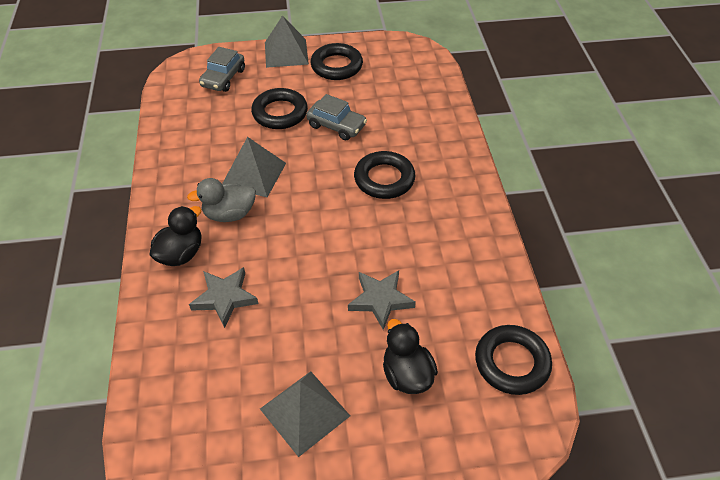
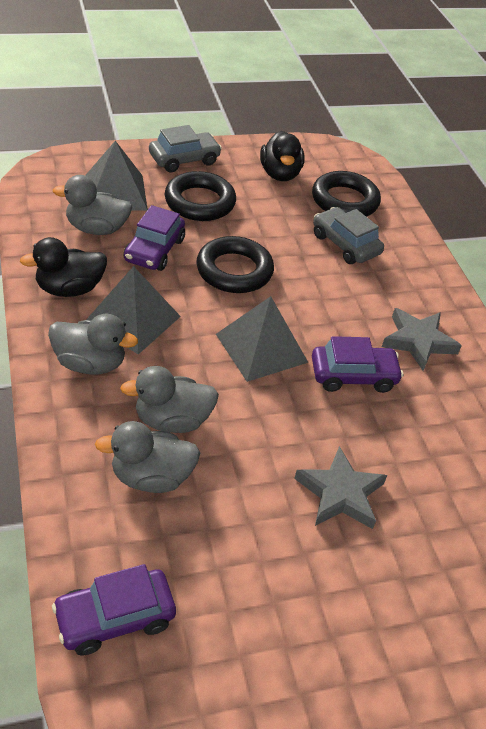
black ring: 4 -> 3
grey duck: 1 -> 4
purple car: 0 -> 3

